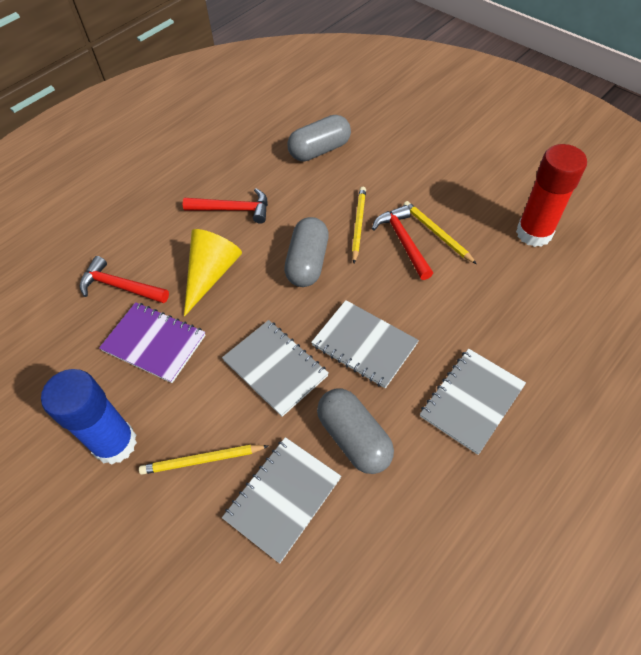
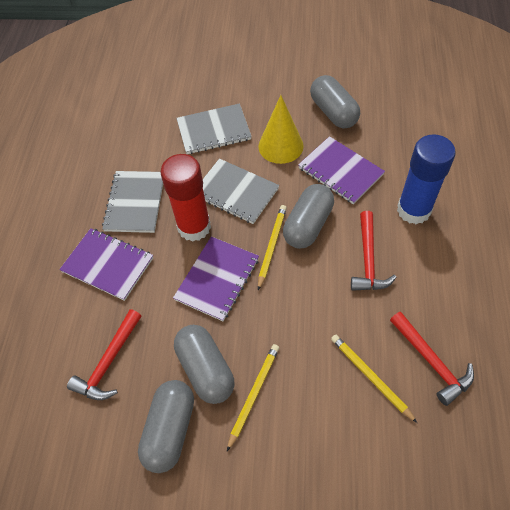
grey capsule: 3 -> 4
grey notebook: 4 -> 3
purple notebook: 1 -> 3

